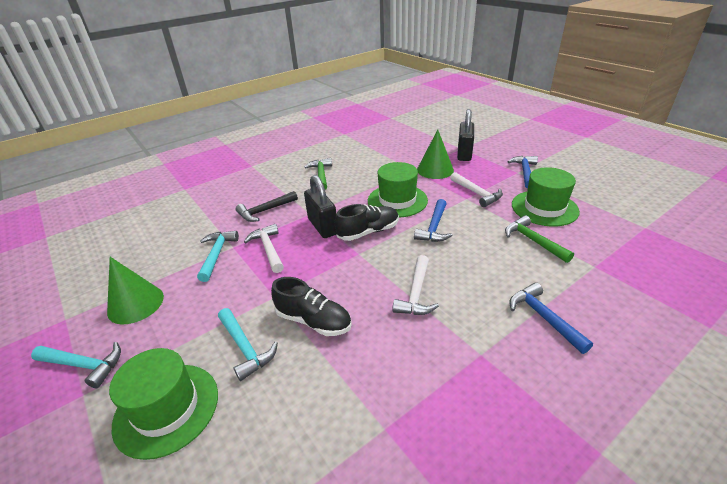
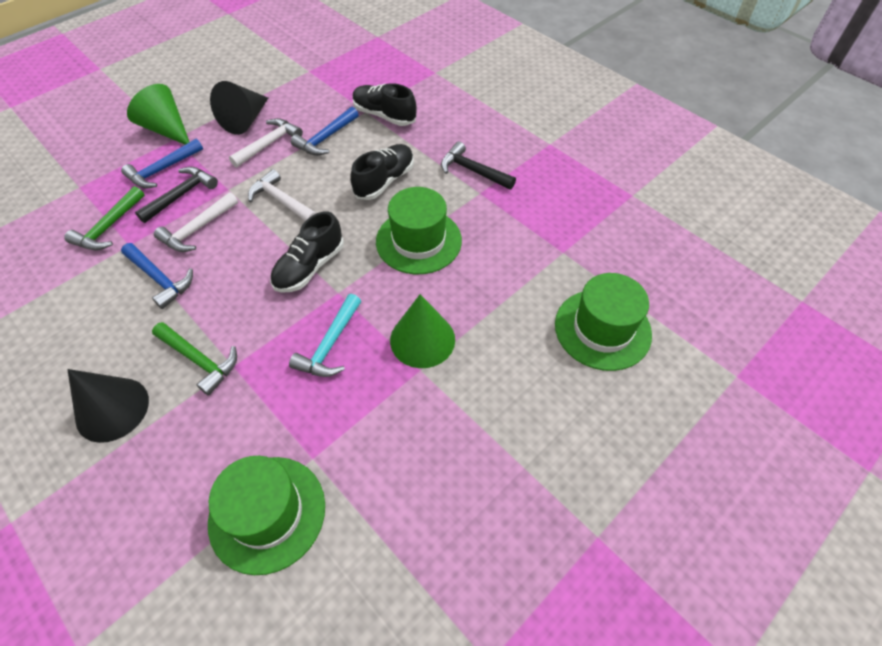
black cone: 0 -> 2
black hammer: 1 -> 2
black padlock: 2 -> 0
black shoe: 2 -> 3
turquoise hammer: 3 -> 1

